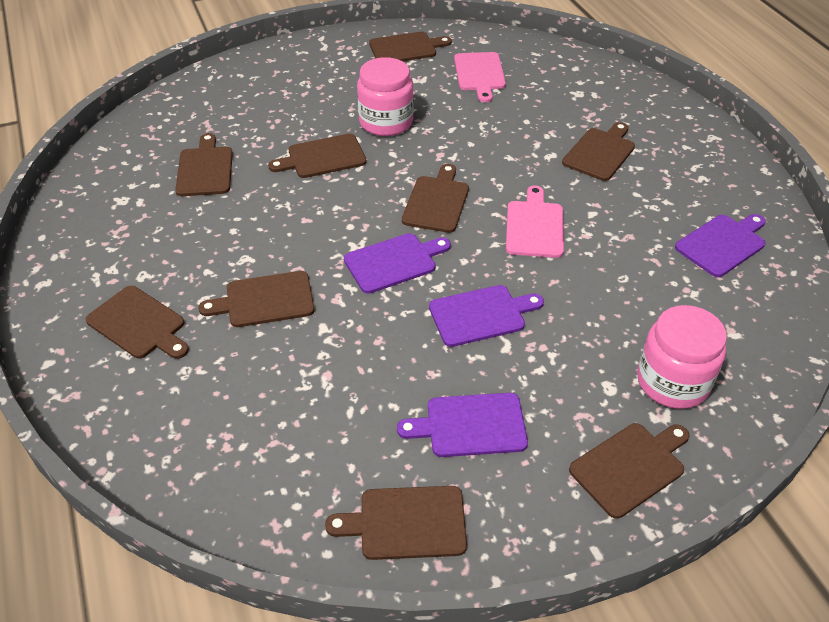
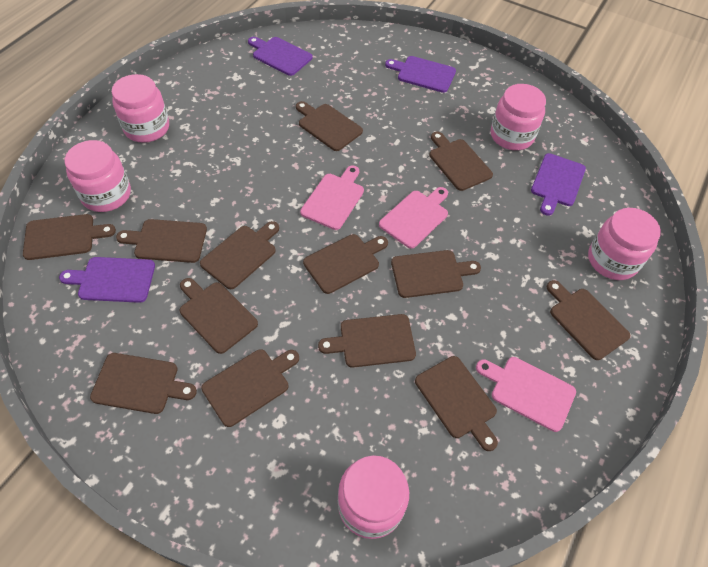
brown cutting board: 9 -> 13
pink cutting board: 2 -> 3
pink jar: 2 -> 5

